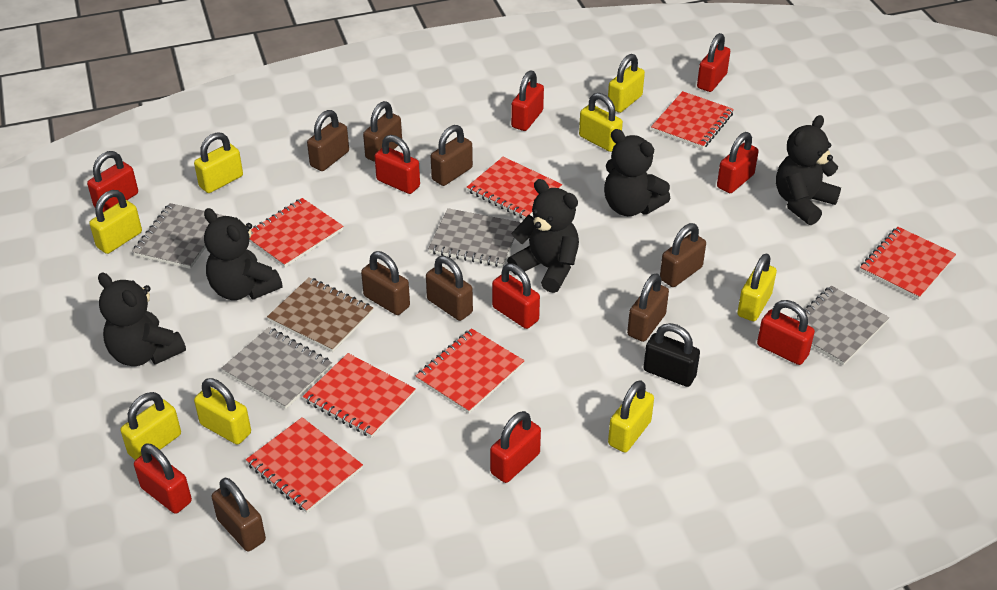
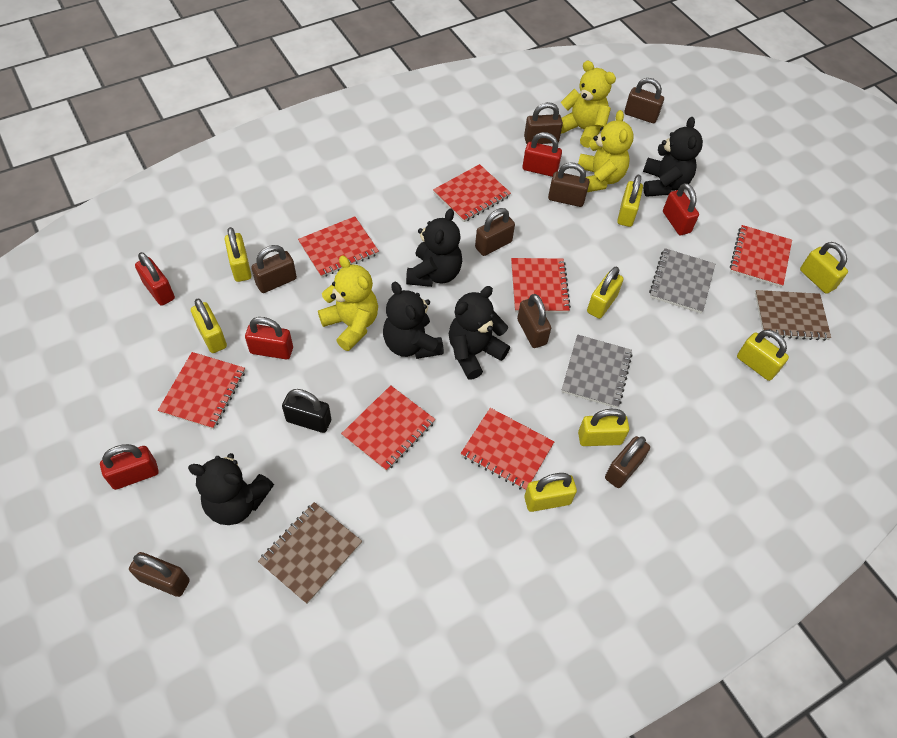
brown notebook: 1 -> 2
grey notebook: 4 -> 2
red padlock: 9 -> 5
yellow teddy bear: 0 -> 3

